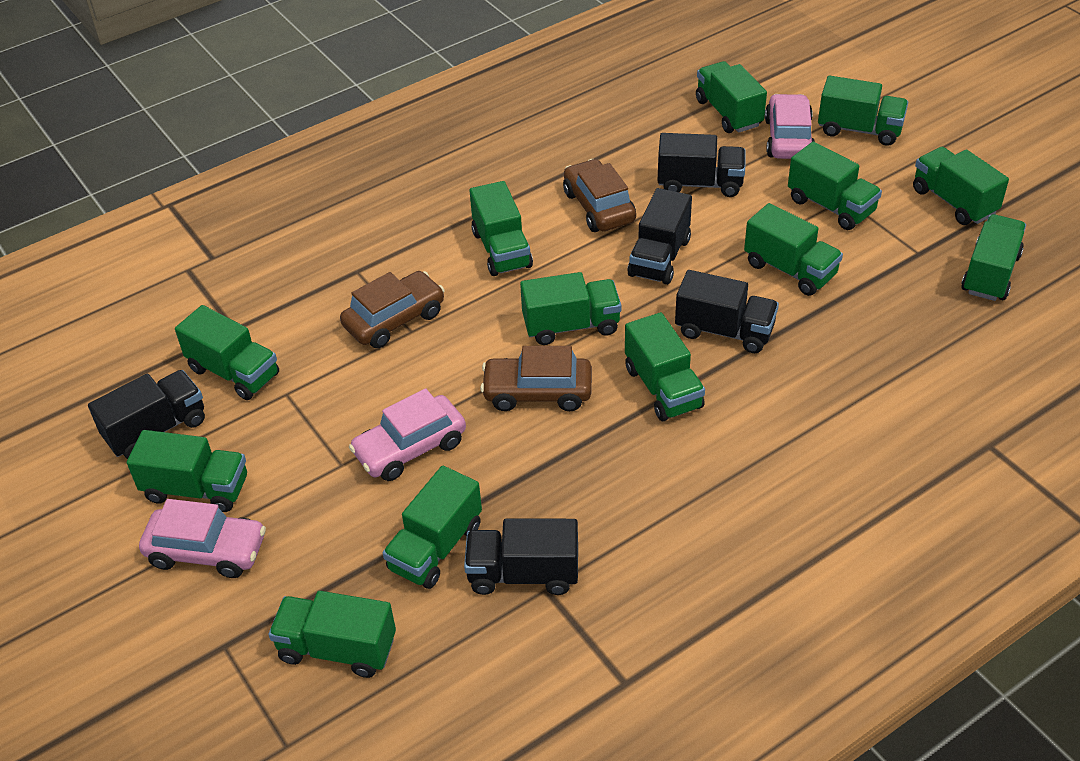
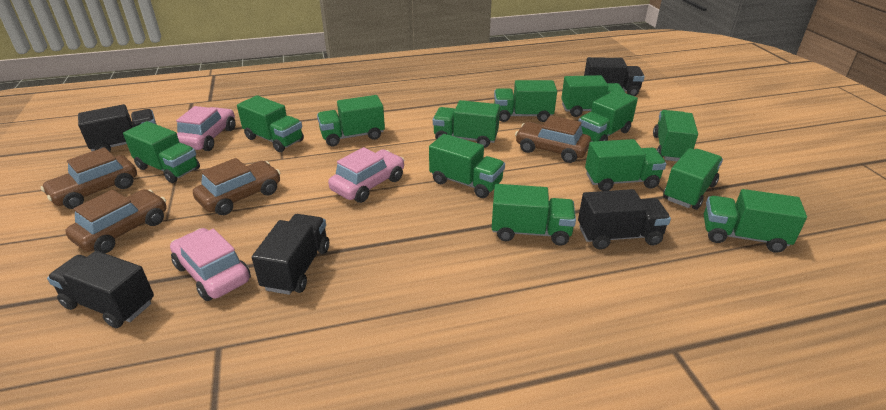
brown car: 3 -> 4

